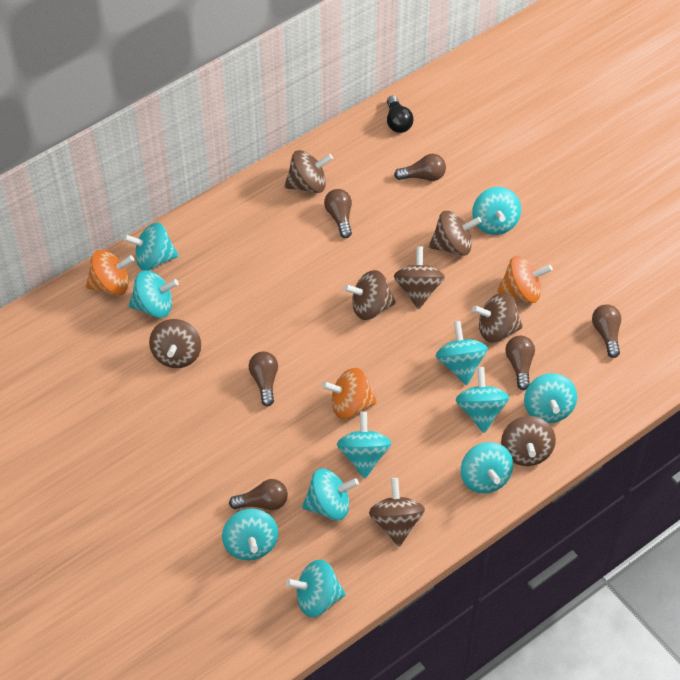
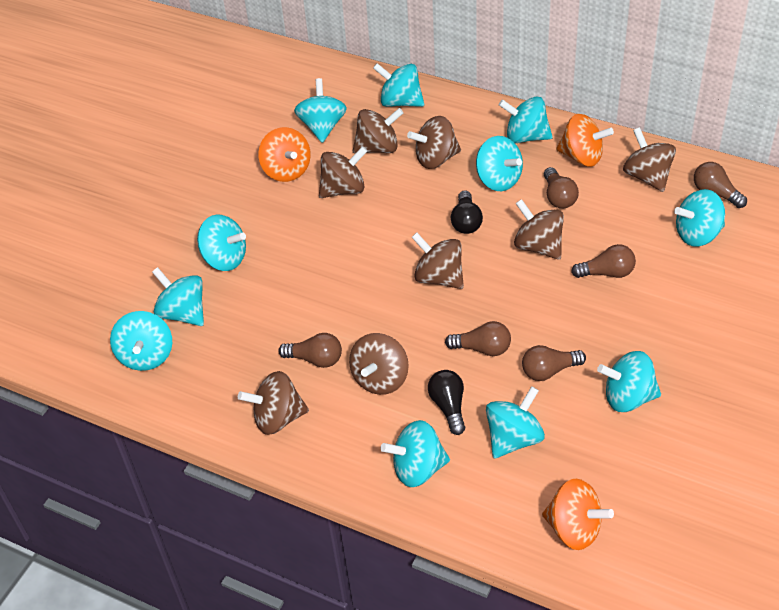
black light bulb: 1 -> 2

